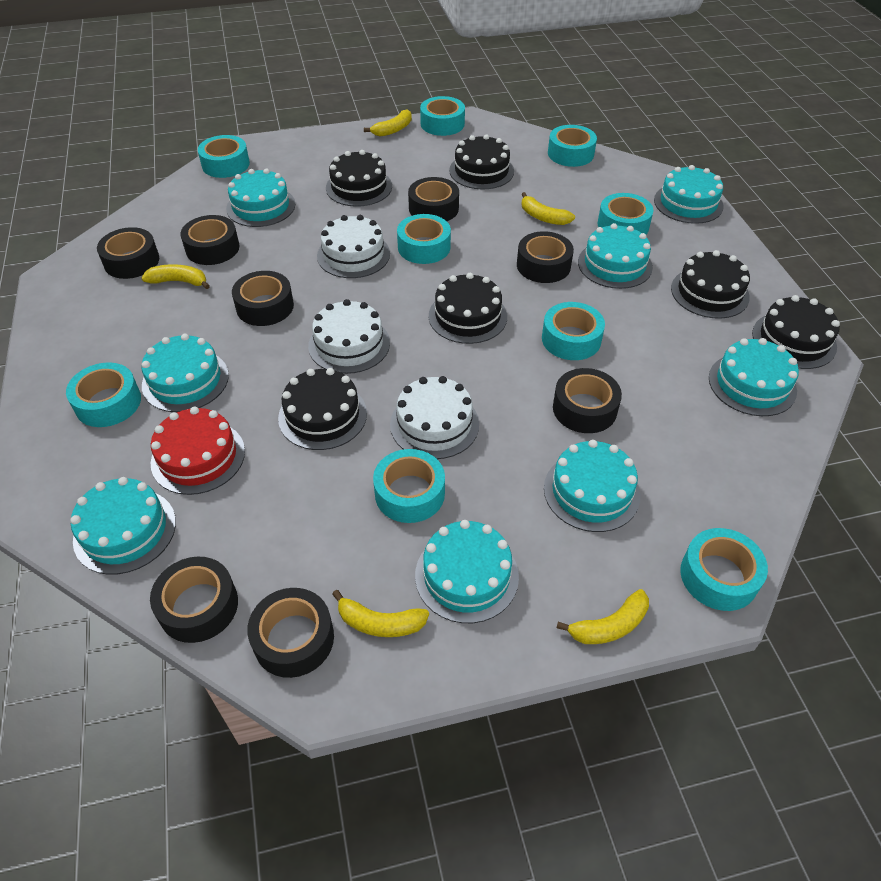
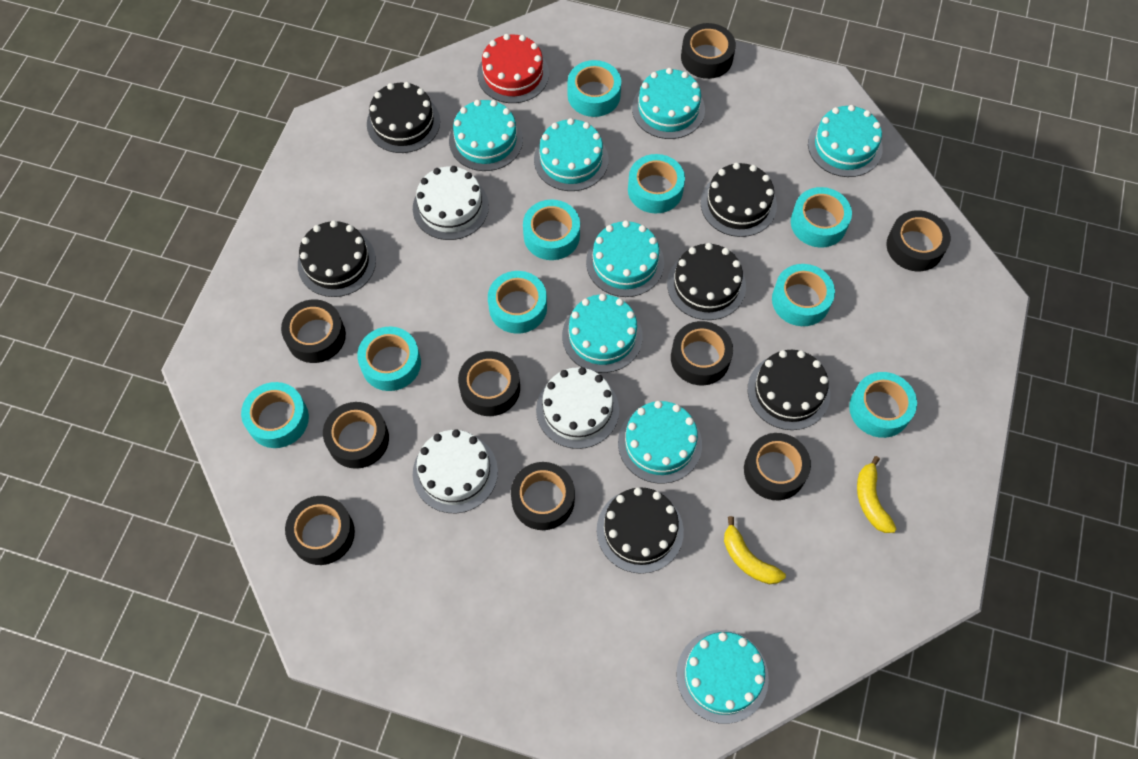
black tape: 8 -> 9
yellow banana: 5 -> 2

